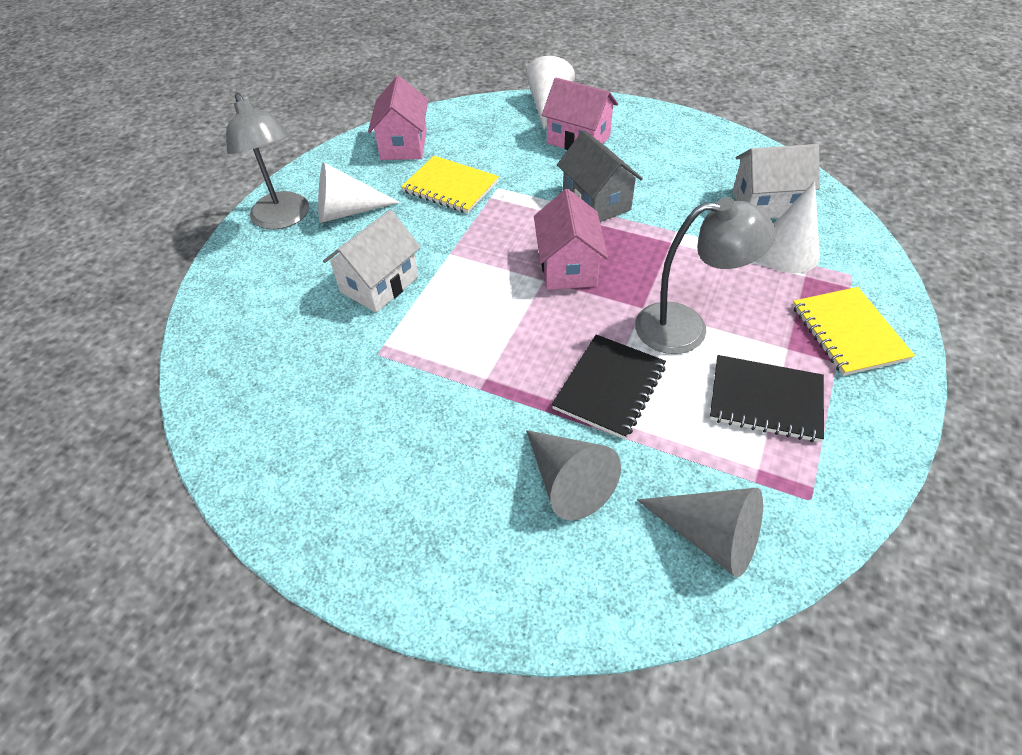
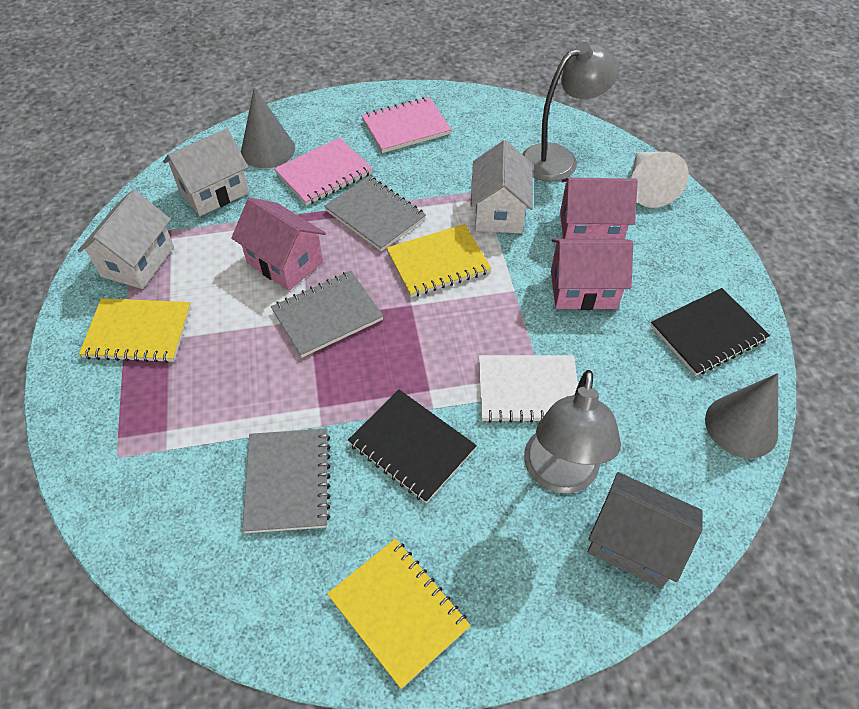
grey notebook: 0 -> 3
pink notebook: 0 -> 2
white cone: 3 -> 1
white house: 2 -> 3
white notebook: 0 -> 1
yellow notebook: 2 -> 3

